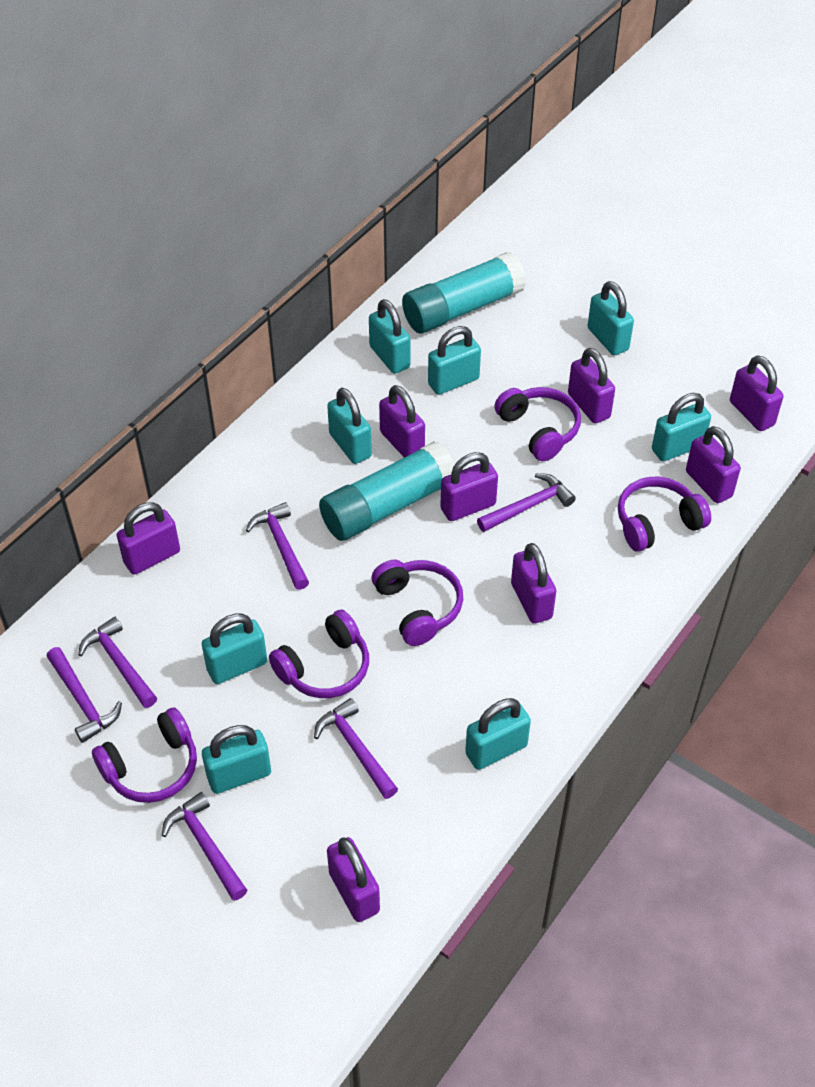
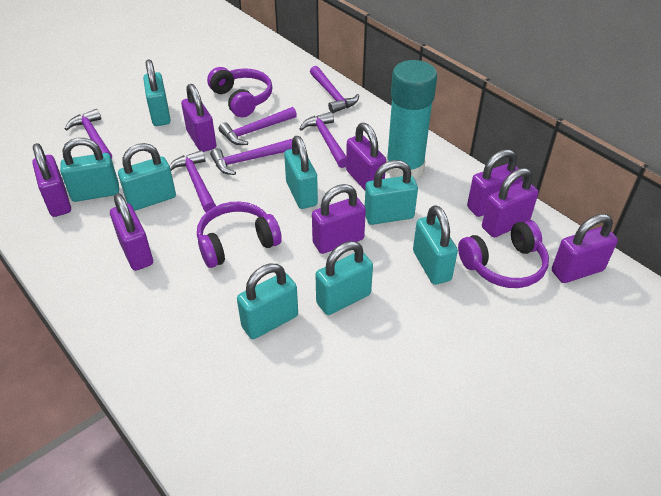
purple headphones: 5 -> 3
turquoise glue stick: 2 -> 1

